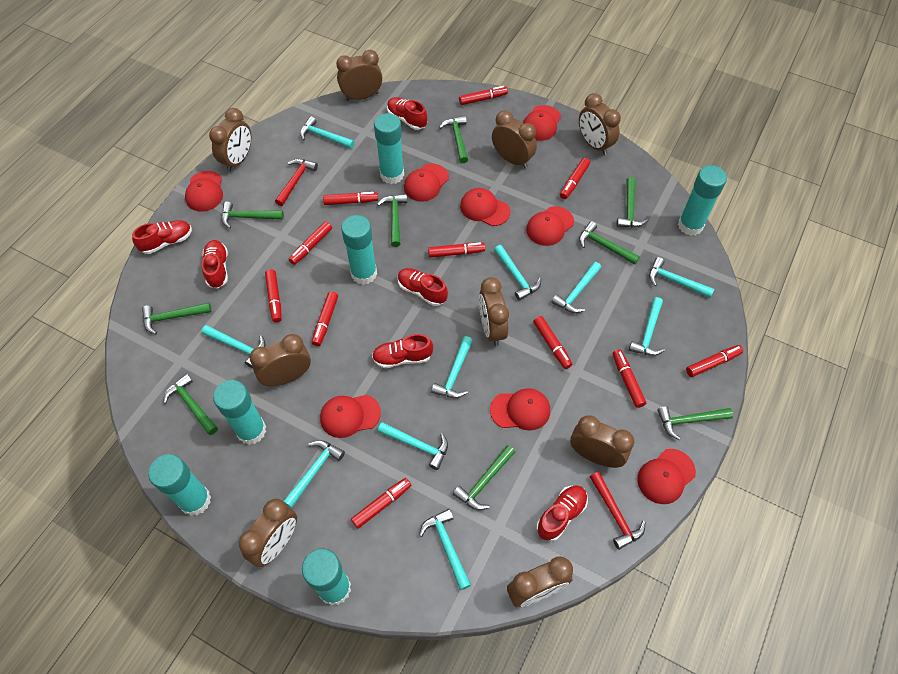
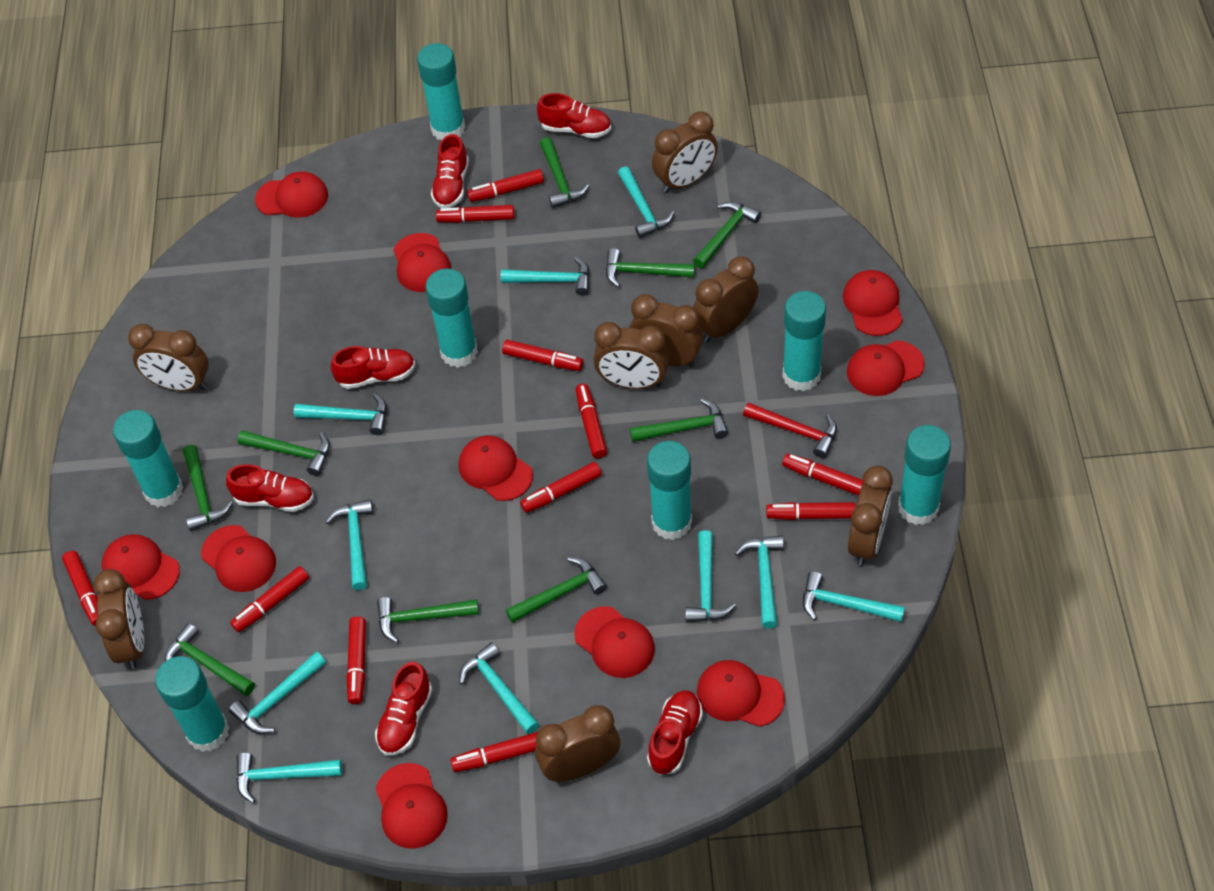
brown clock: 9 -> 8
red cap: 8 -> 10
red hammer: 2 -> 1
turquoise glue stick: 6 -> 7

